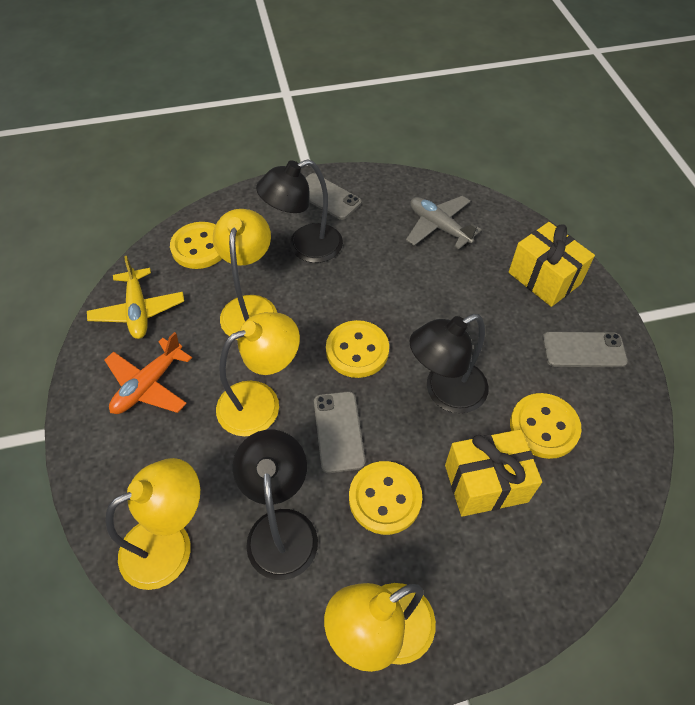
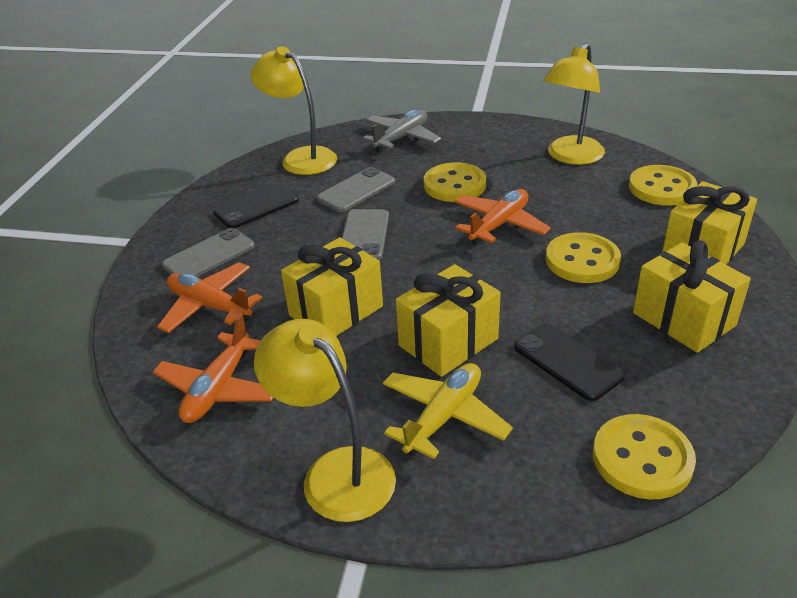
black lamp: 3 -> 0
black phone: 0 -> 2
orange plane: 1 -> 3
yellow gift: 2 -> 4
yellow lamp: 4 -> 3

